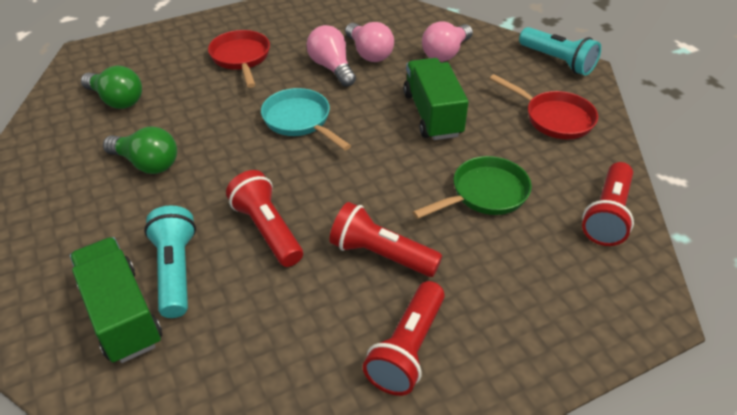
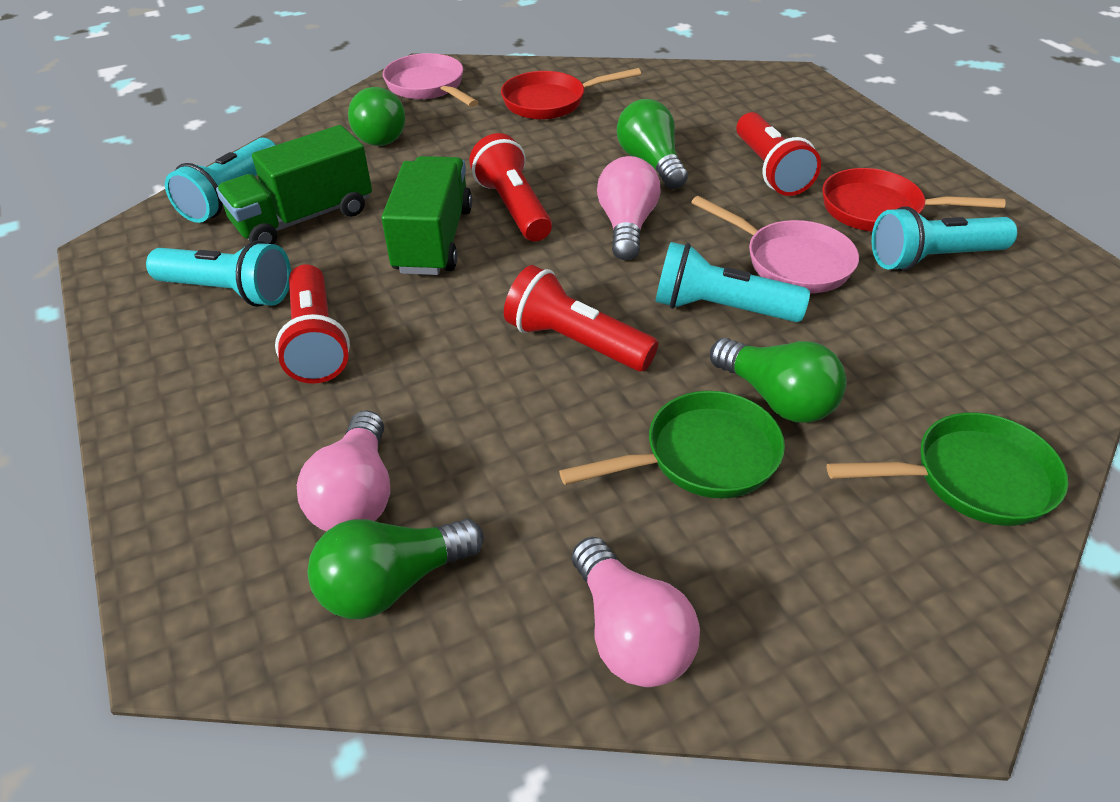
green light bulb: 2 -> 4
green pan: 1 -> 2
pink pan: 0 -> 2
turquoise flashlight: 2 -> 4
turquoise pan: 1 -> 0

